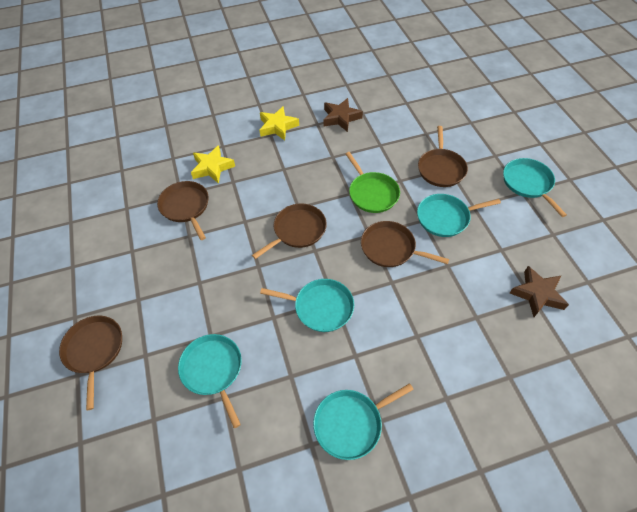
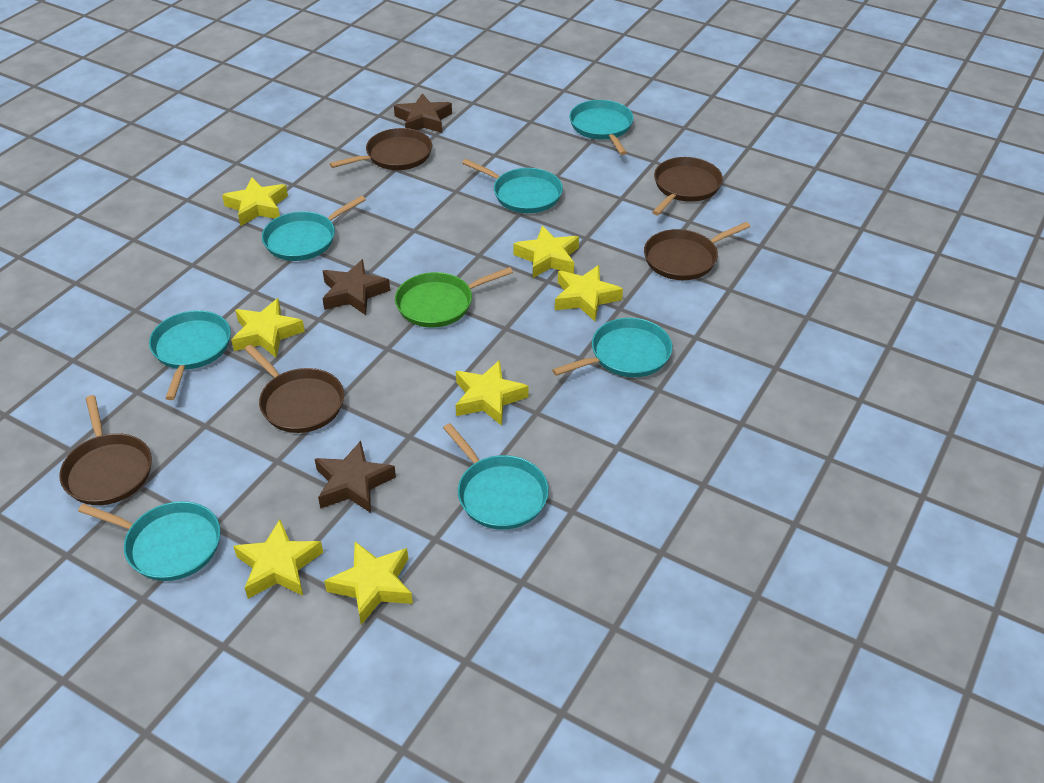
brown star: 2 -> 3
turquoise pan: 5 -> 7
yellow star: 2 -> 7

